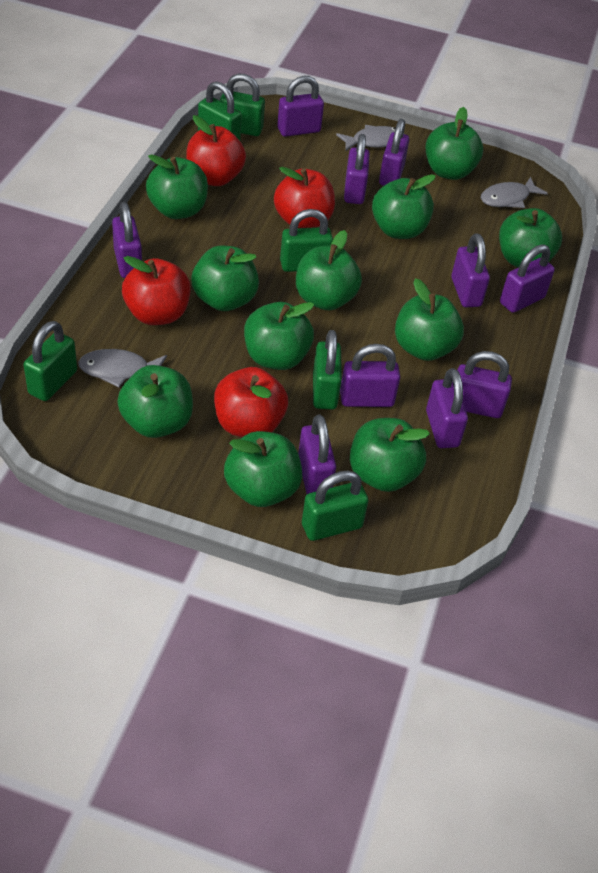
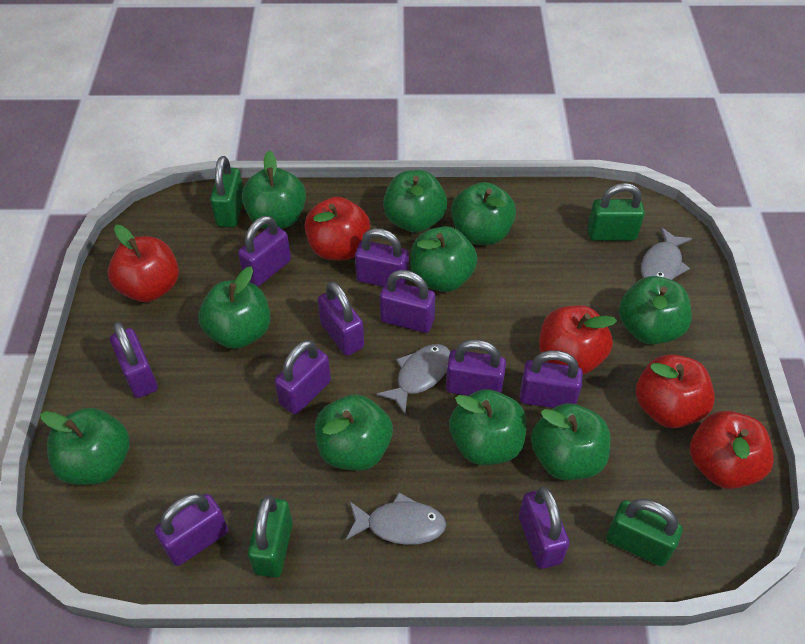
green apple: 11 -> 10
green padlock: 6 -> 4
red apple: 4 -> 5

